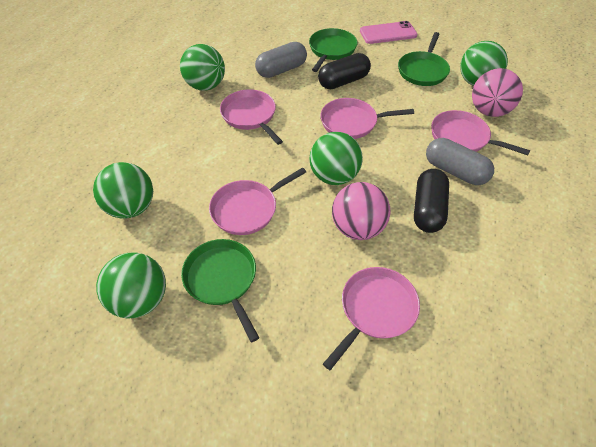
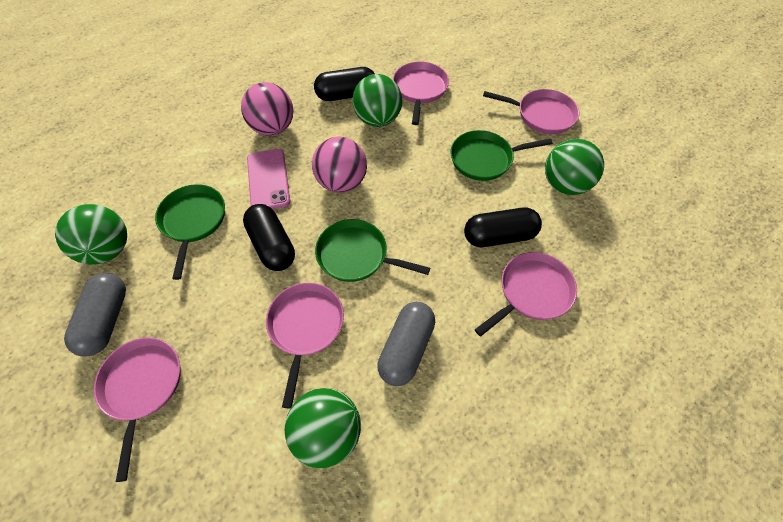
black capsule: 2 -> 3
green ball: 5 -> 4

